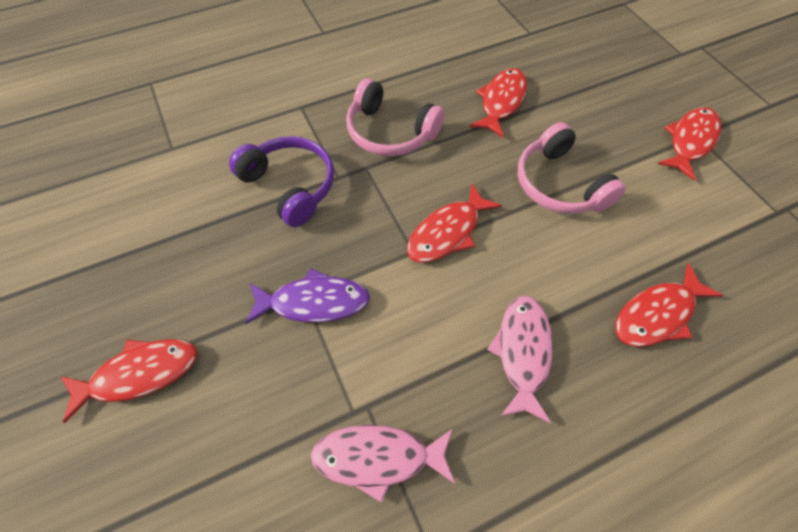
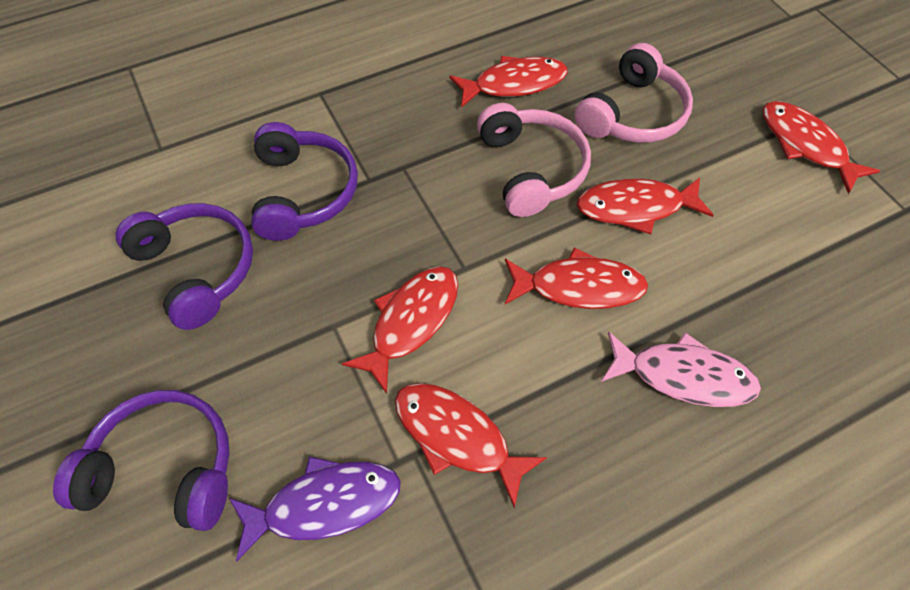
pink fish: 2 -> 1
purple headphones: 1 -> 3
red fish: 5 -> 6

